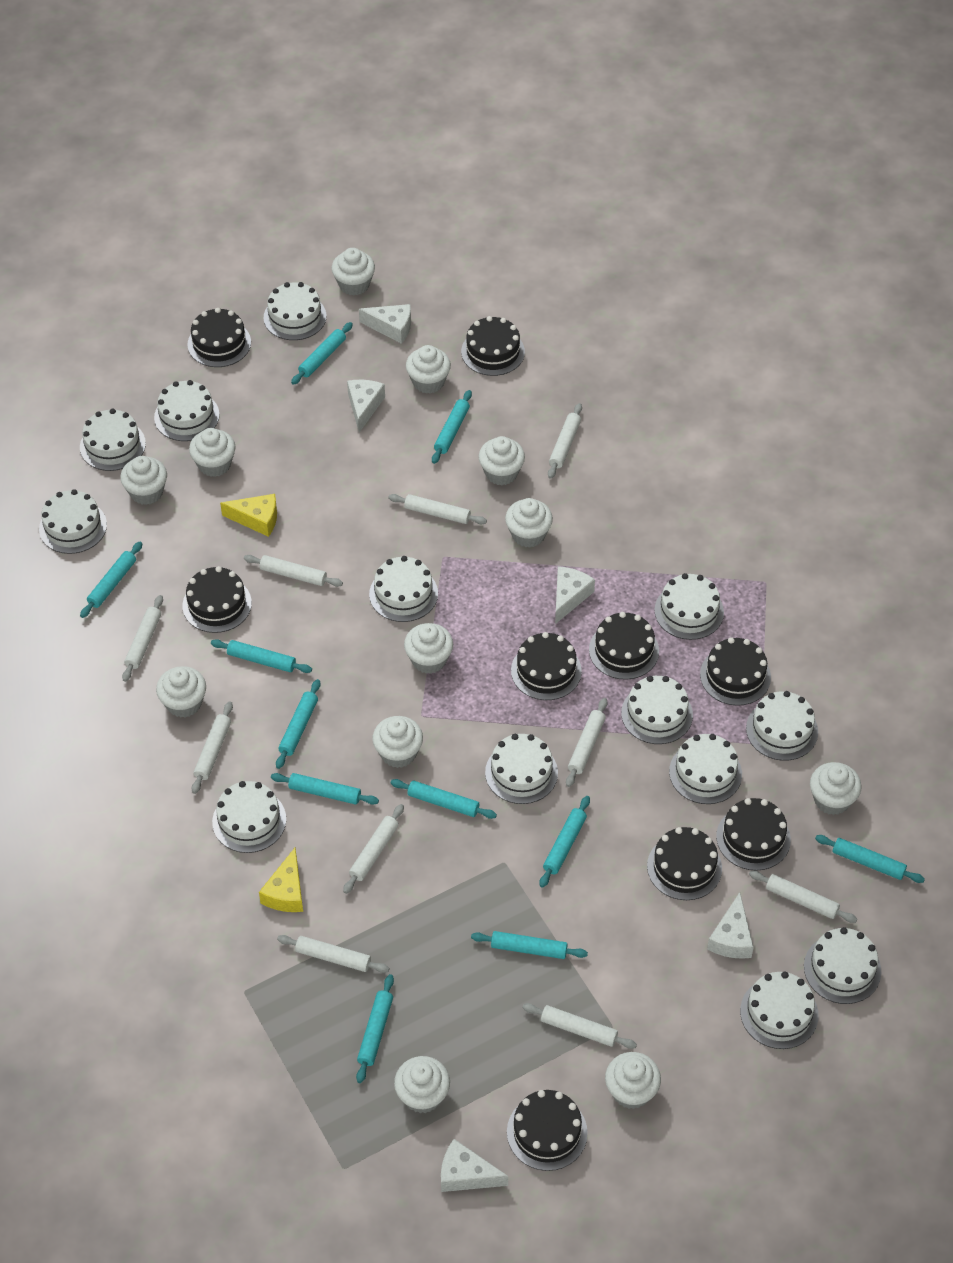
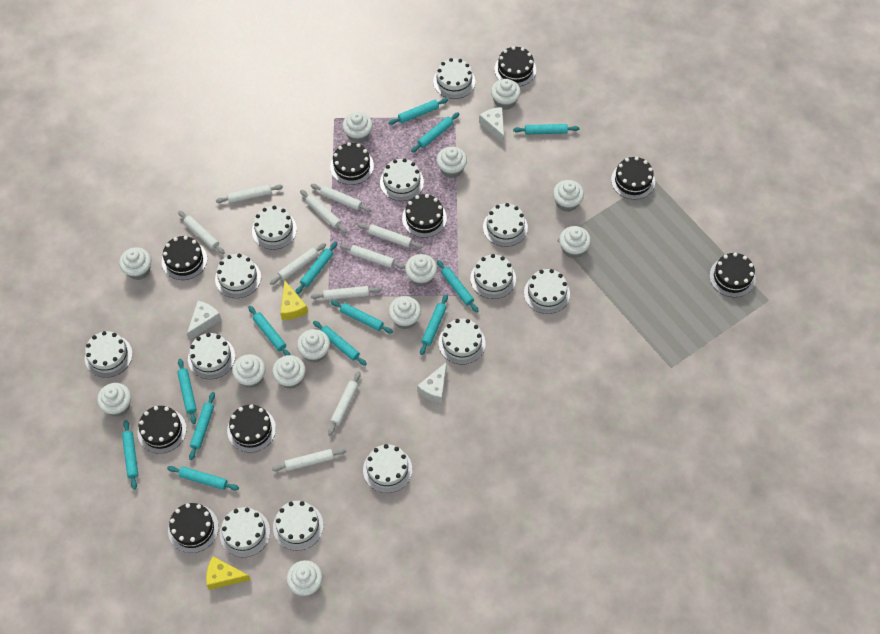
turquoise rolling pin: 11 -> 13
white cheese: 5 -> 3
white cupcake: 12 -> 13

